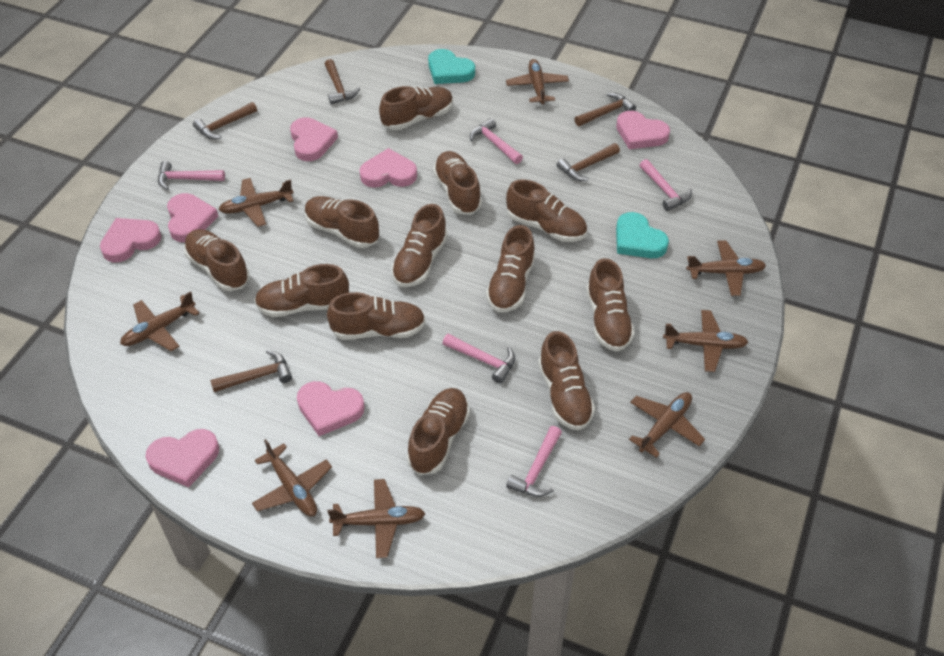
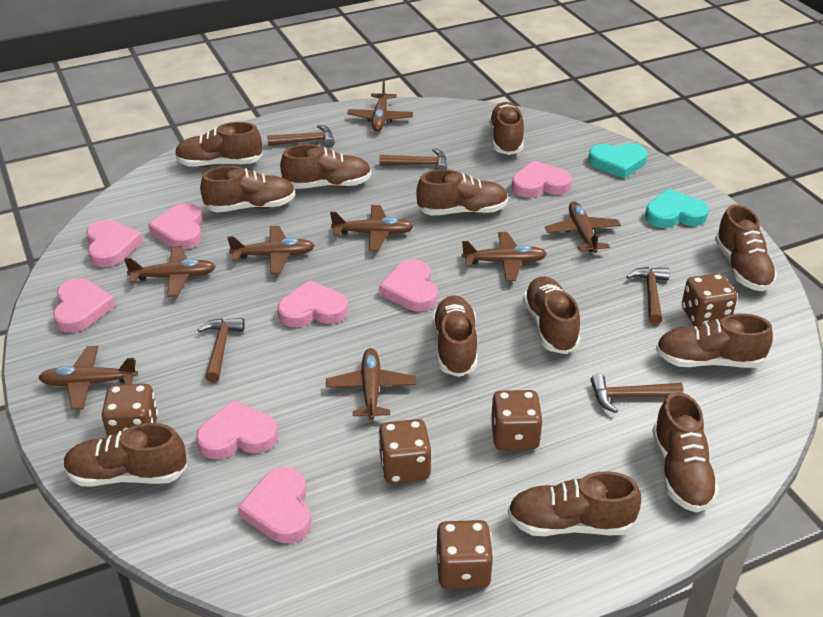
brown dice: 0 -> 5
pink hammer: 5 -> 0
pink heart: 7 -> 8

